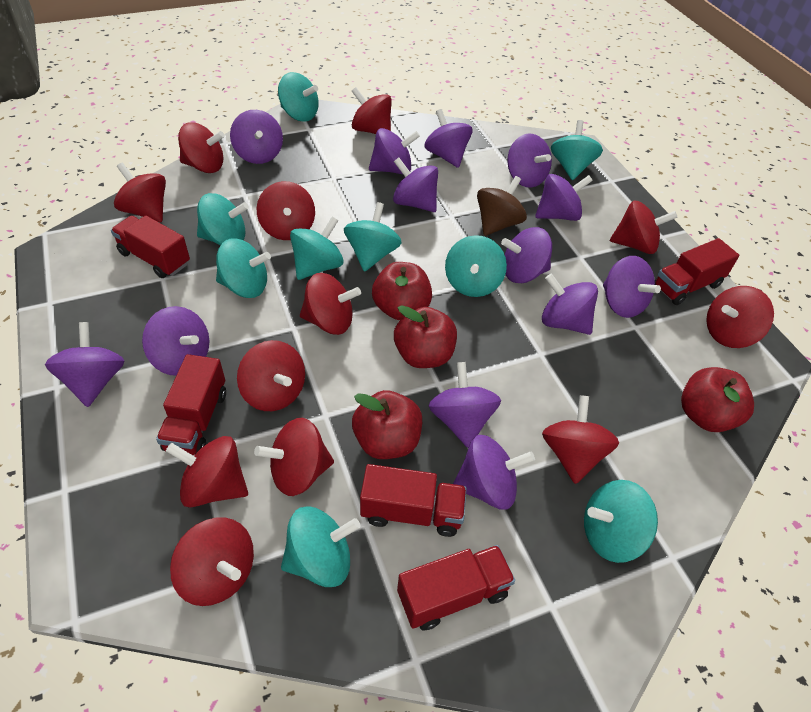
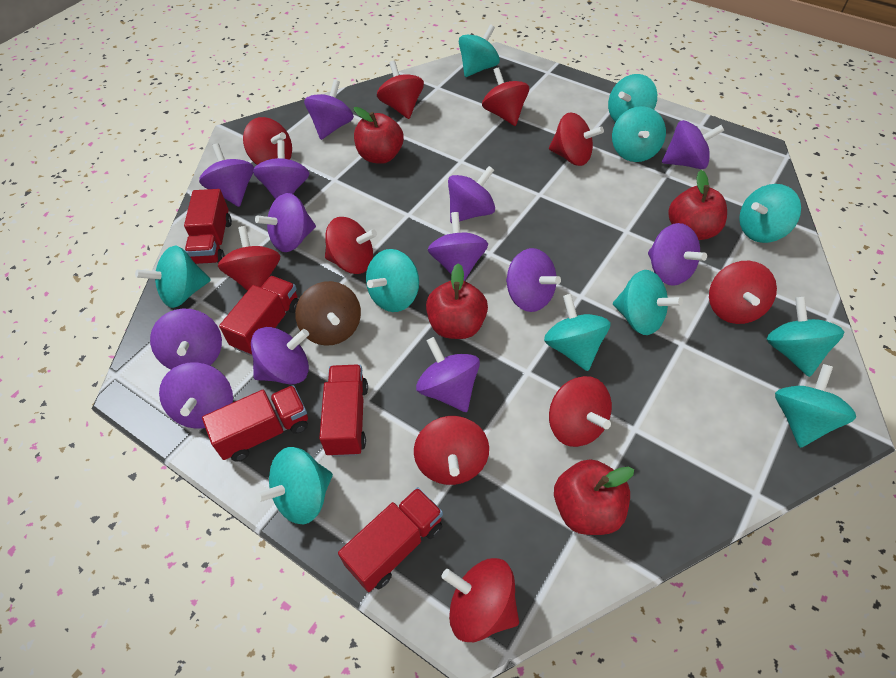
red spinning top: 12 -> 10
turquoise spinning top: 9 -> 11

